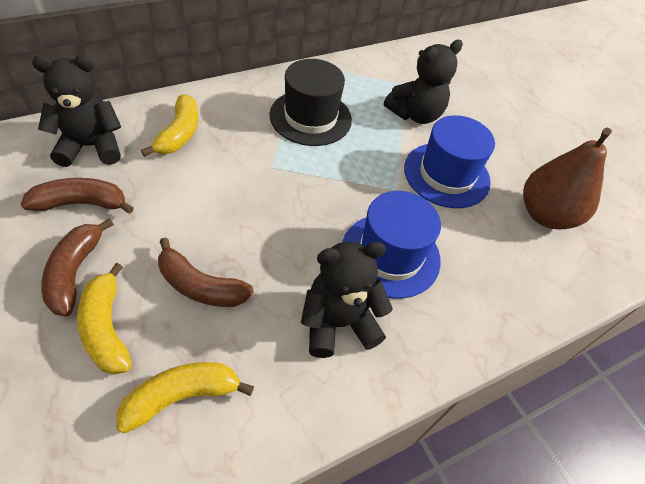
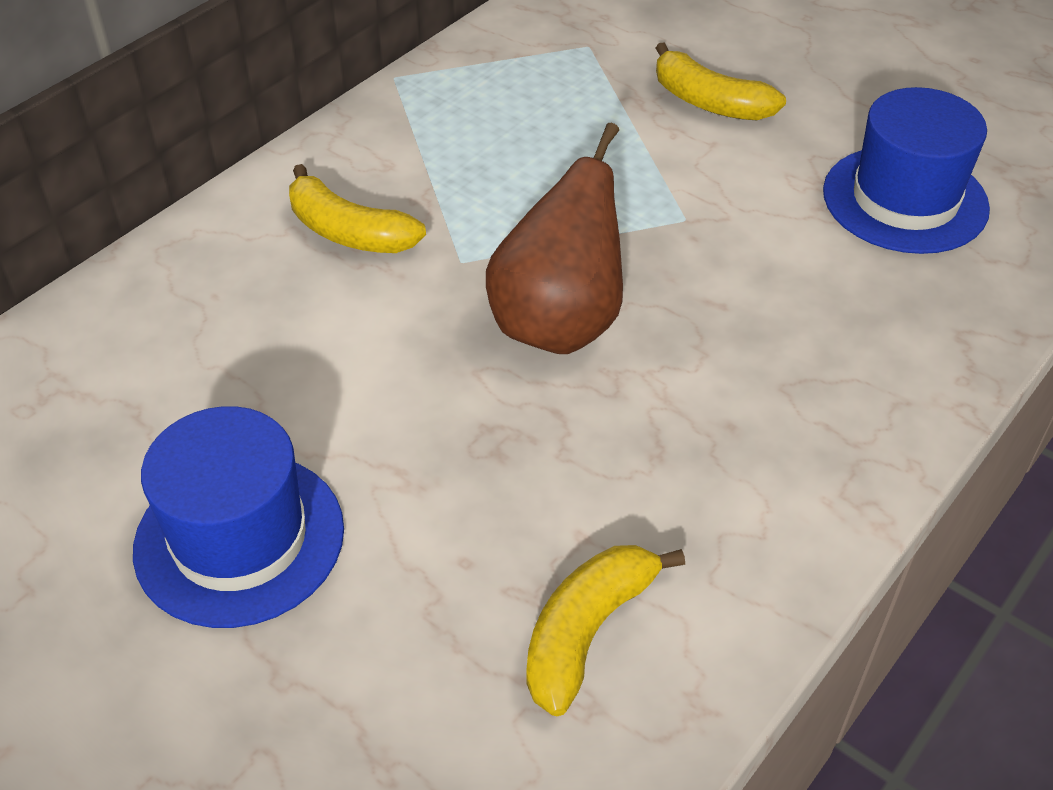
black hat: 1 -> 0
black teddy bear: 3 -> 0
brown banana: 3 -> 0

